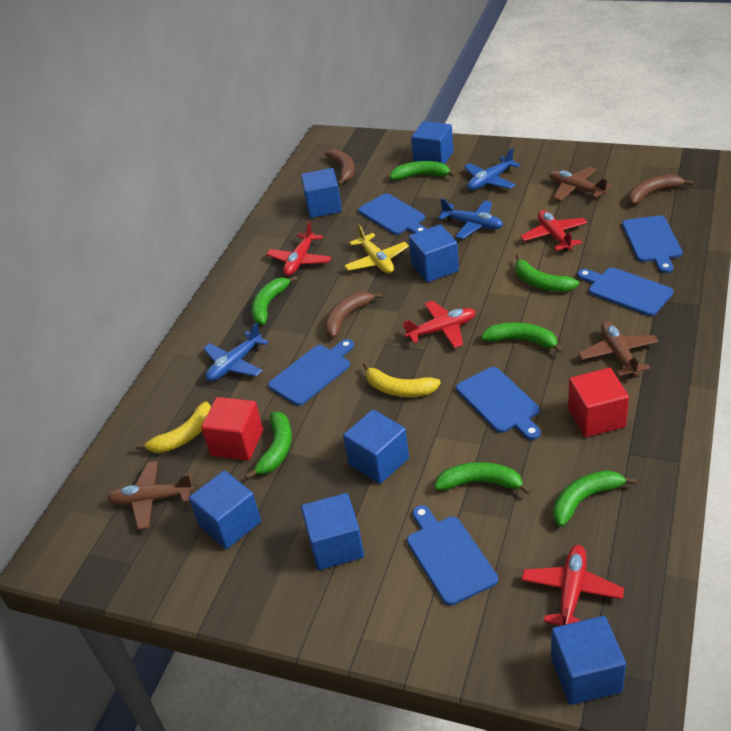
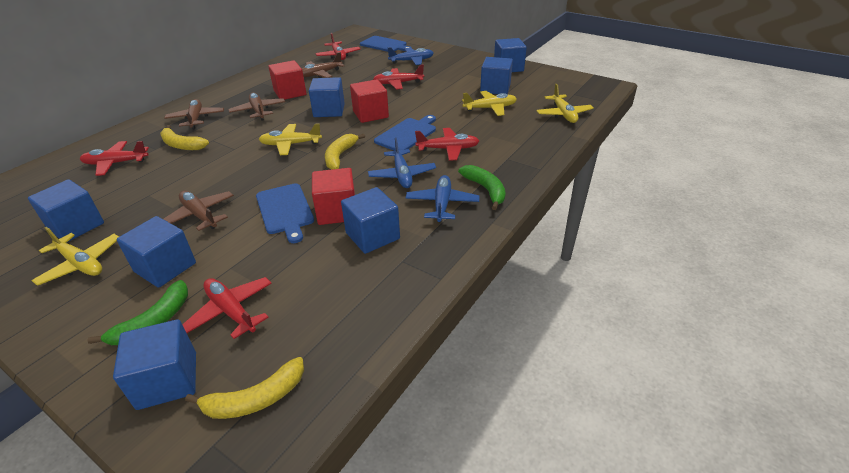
blue cutting board: 6 -> 3
brown banana: 3 -> 0
brown plane: 3 -> 4
green banana: 7 -> 2
red cube: 2 -> 3
red plane: 4 -> 5
yellow banana: 2 -> 3
yellow plane: 1 -> 4

